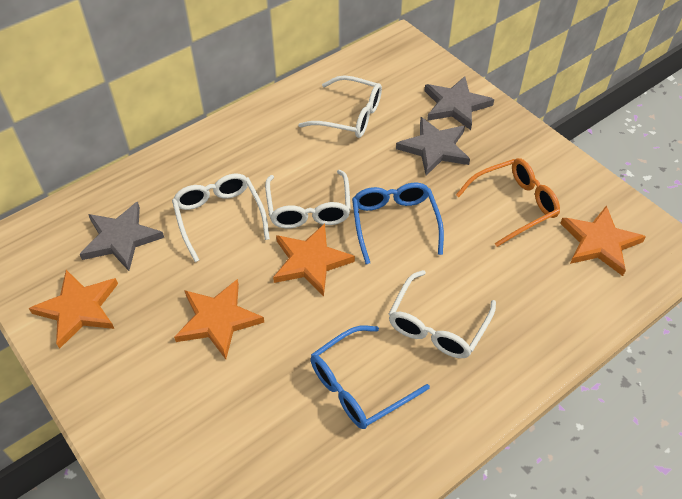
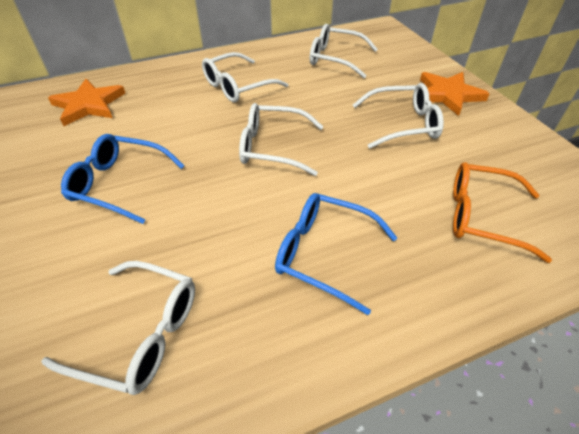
grey star: 3 -> 0
orange star: 4 -> 2
white glasses: 4 -> 5

